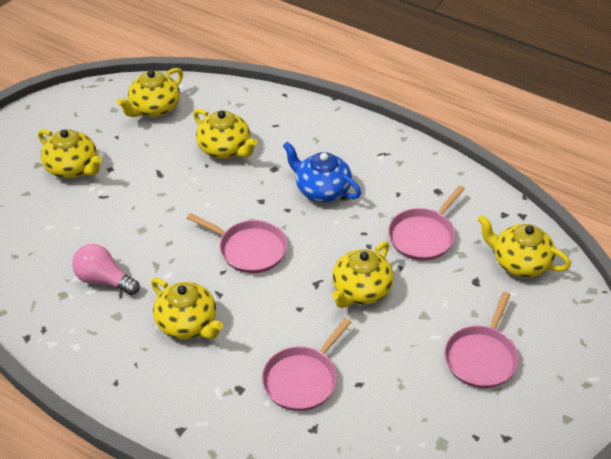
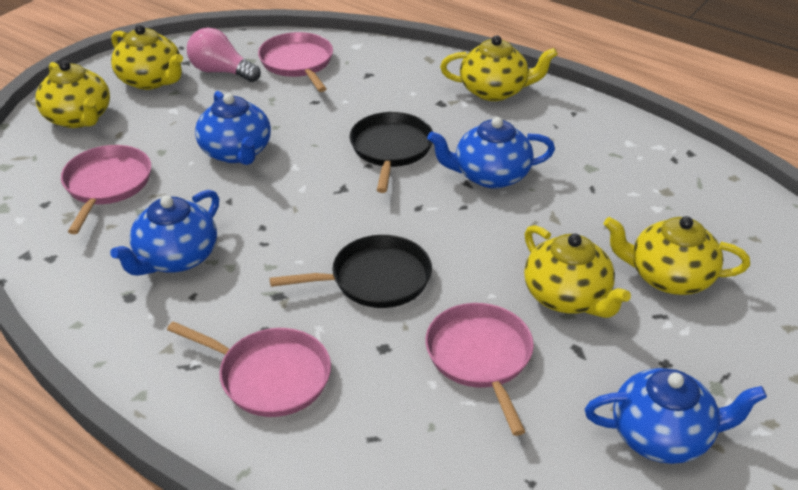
black pan: 0 -> 2
blue teapot: 1 -> 4
yellow teapot: 6 -> 5

